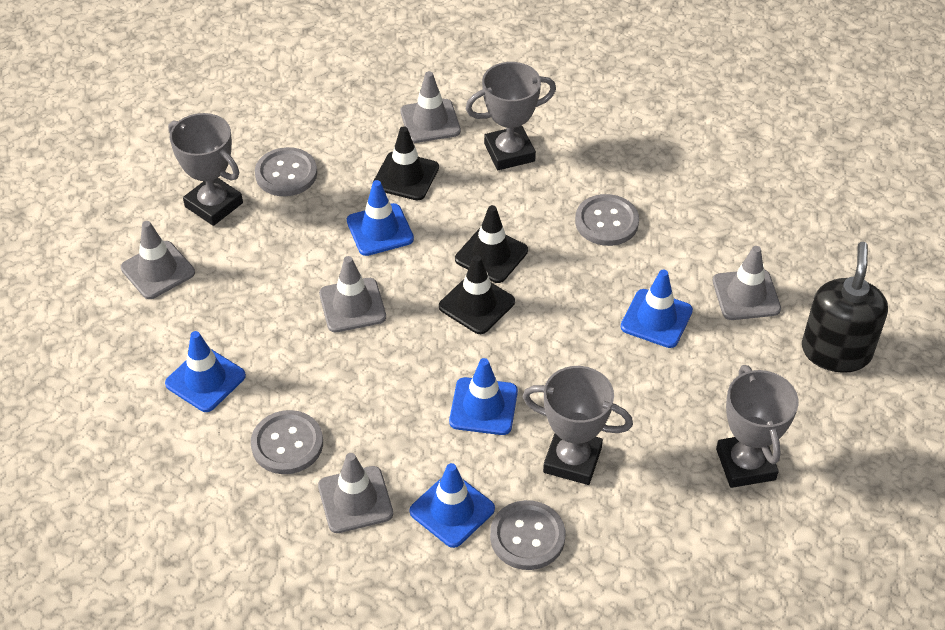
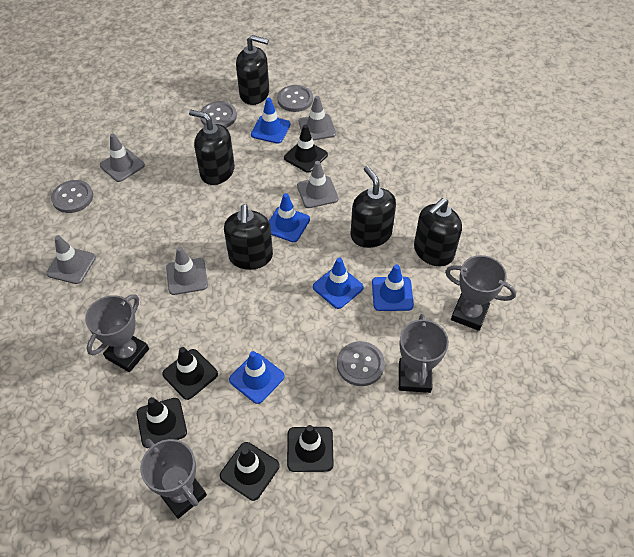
black soap dispenser: 1 -> 5
black traffic cone: 3 -> 5

